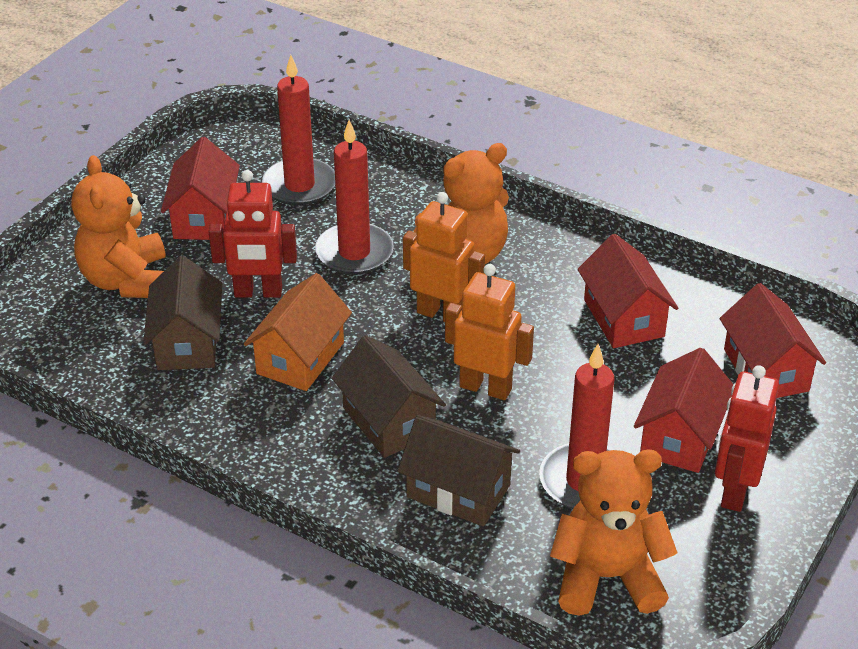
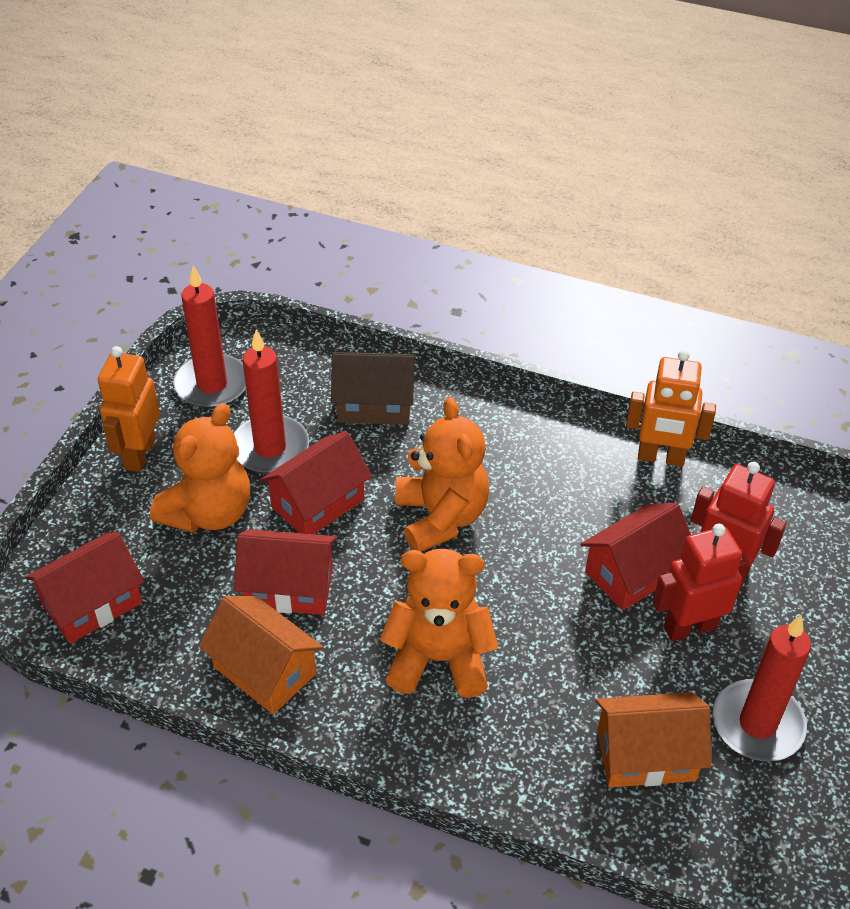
brown house: 3 -> 1
orange house: 1 -> 2

